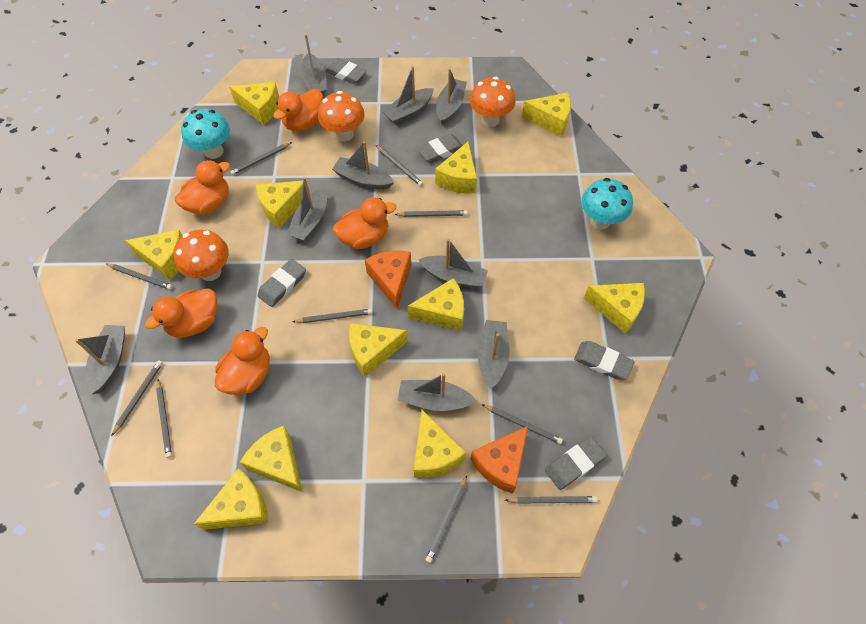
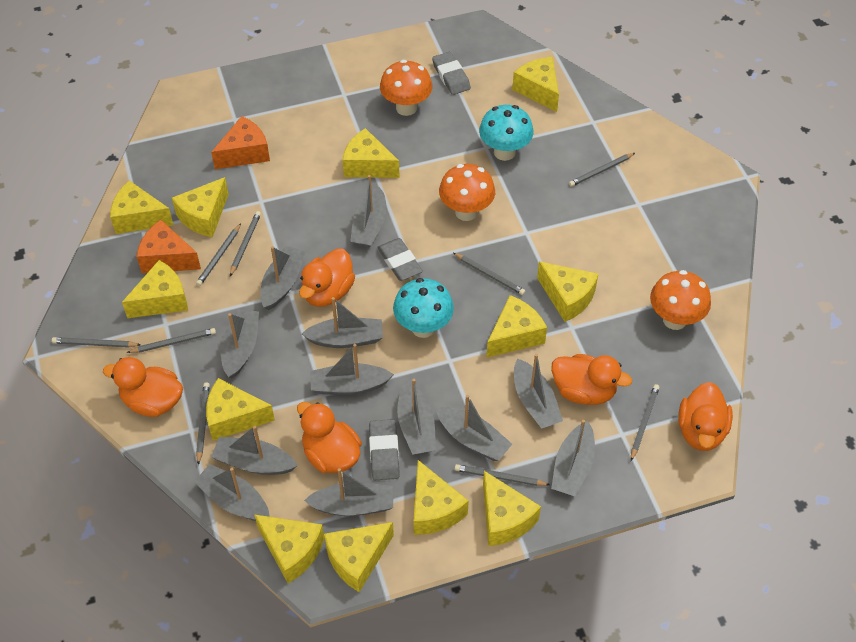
grey boat: 9 -> 12
grey eraser: 5 -> 3
grey pencil: 10 -> 9
yellow cheese: 11 -> 12

